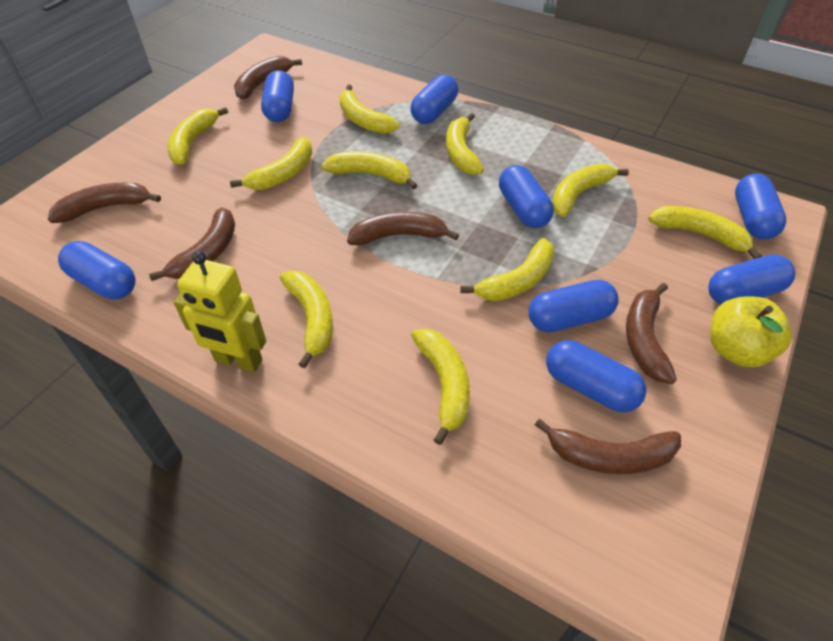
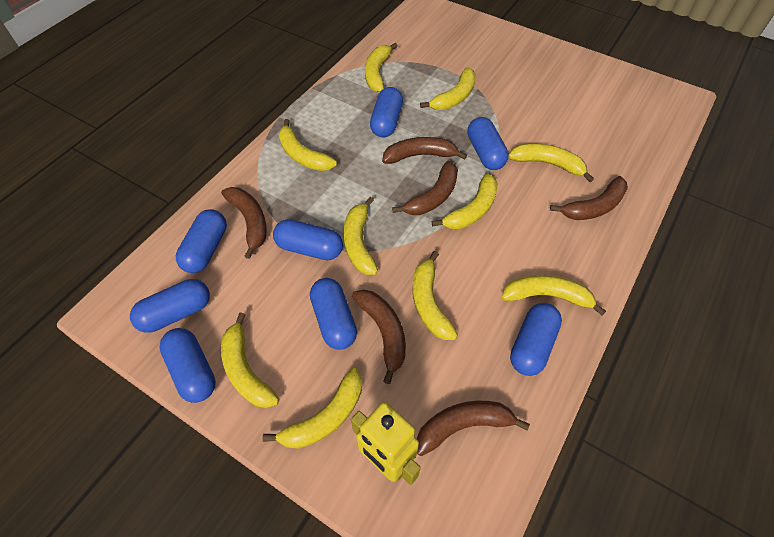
yellow apple: 1 -> 0

